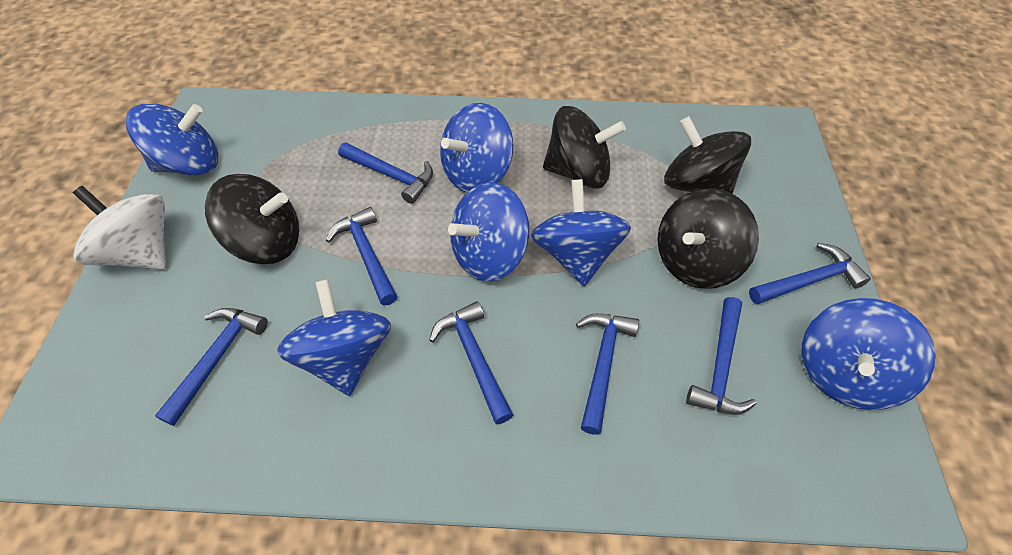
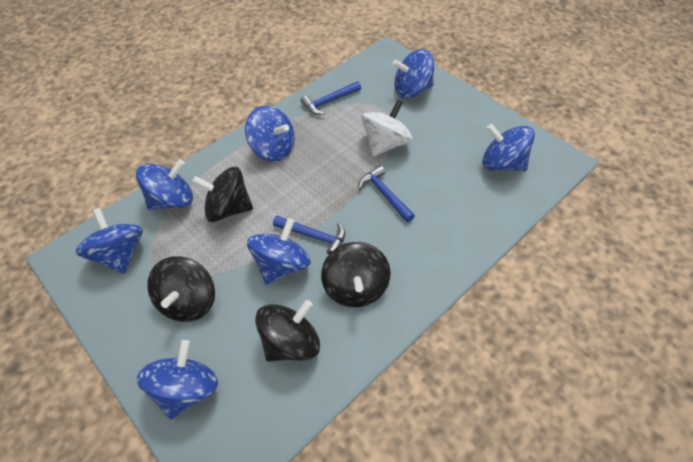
blue hammer: 7 -> 3
blue spinning top: 6 -> 7

